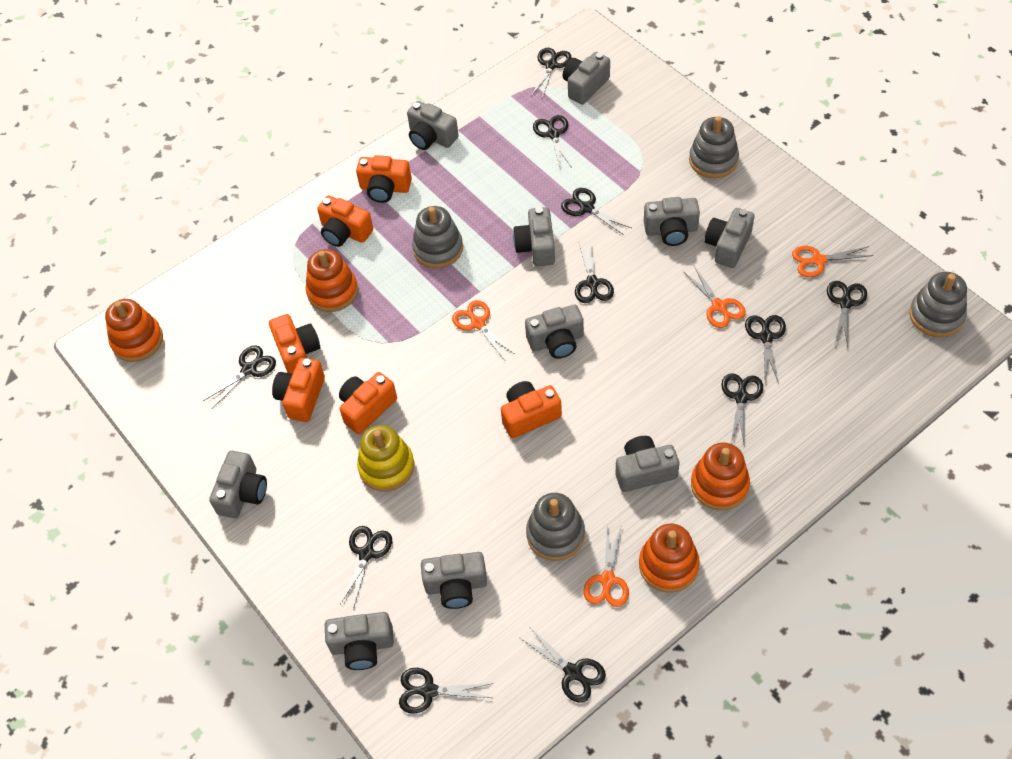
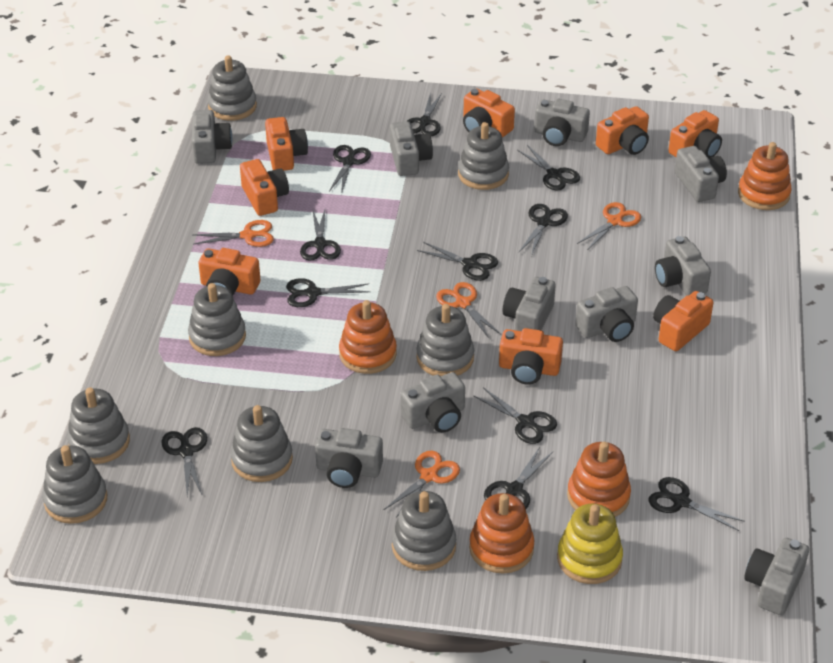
grey stacking toy: 4 -> 8
orange camera: 6 -> 8

